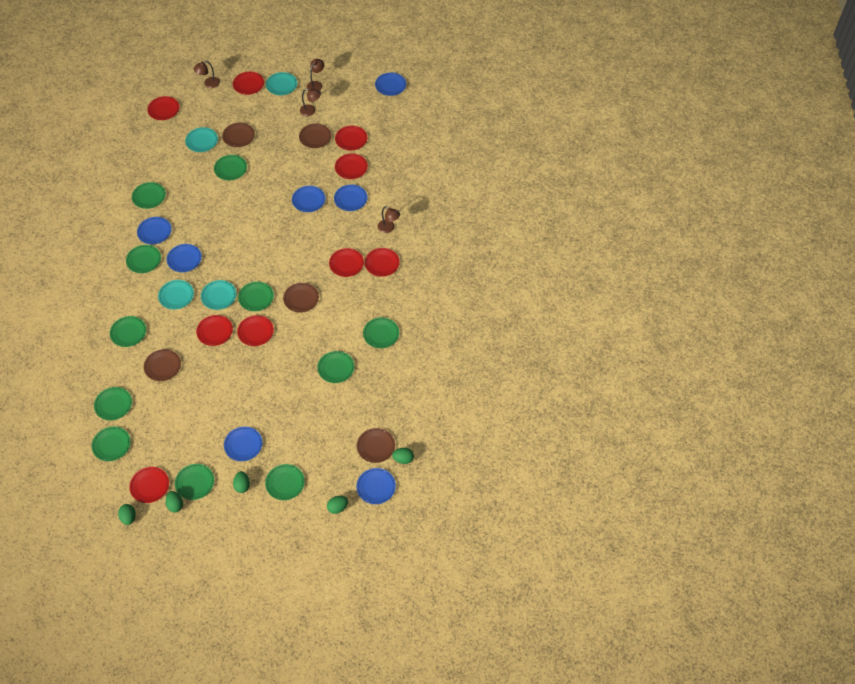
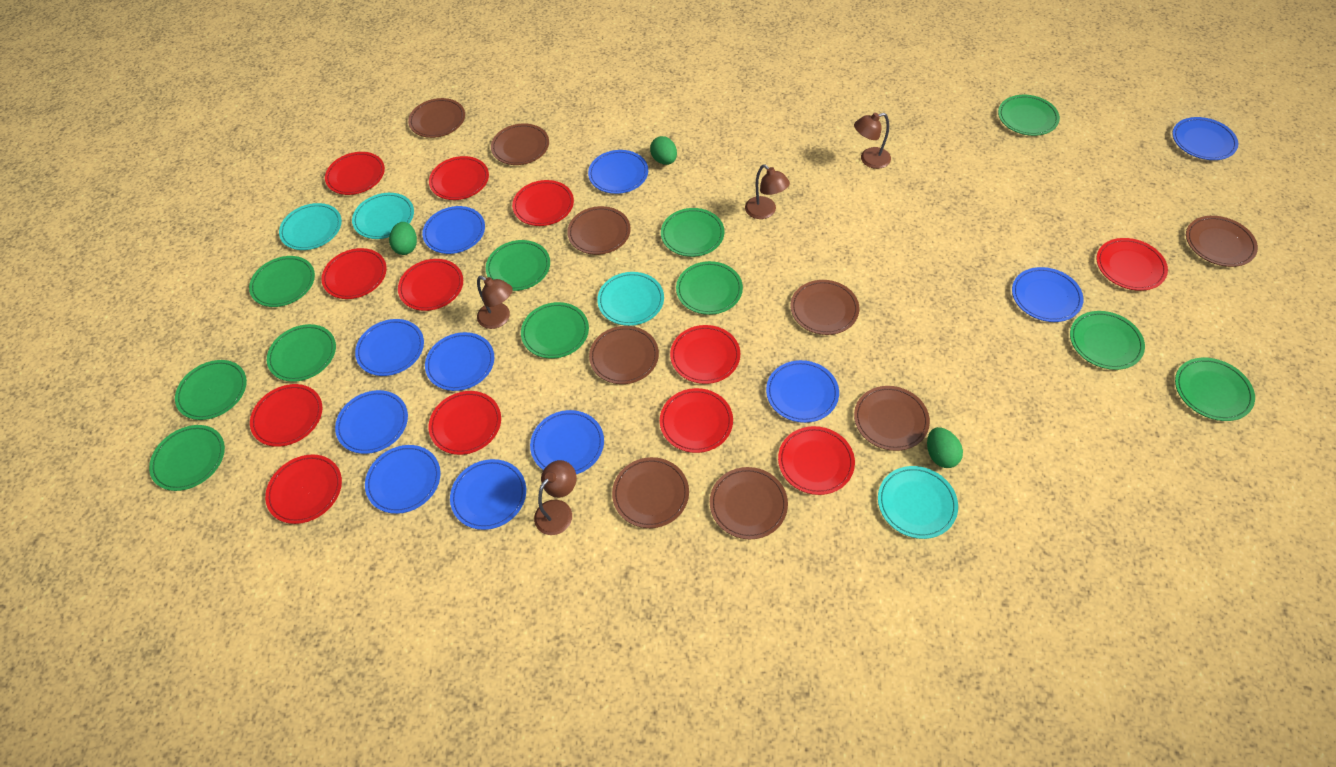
blue plate: 7 -> 11
brown plate: 5 -> 9
green egg: 5 -> 3
red plate: 9 -> 12

